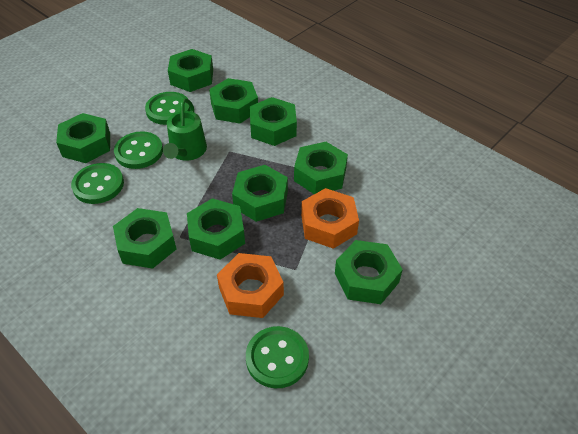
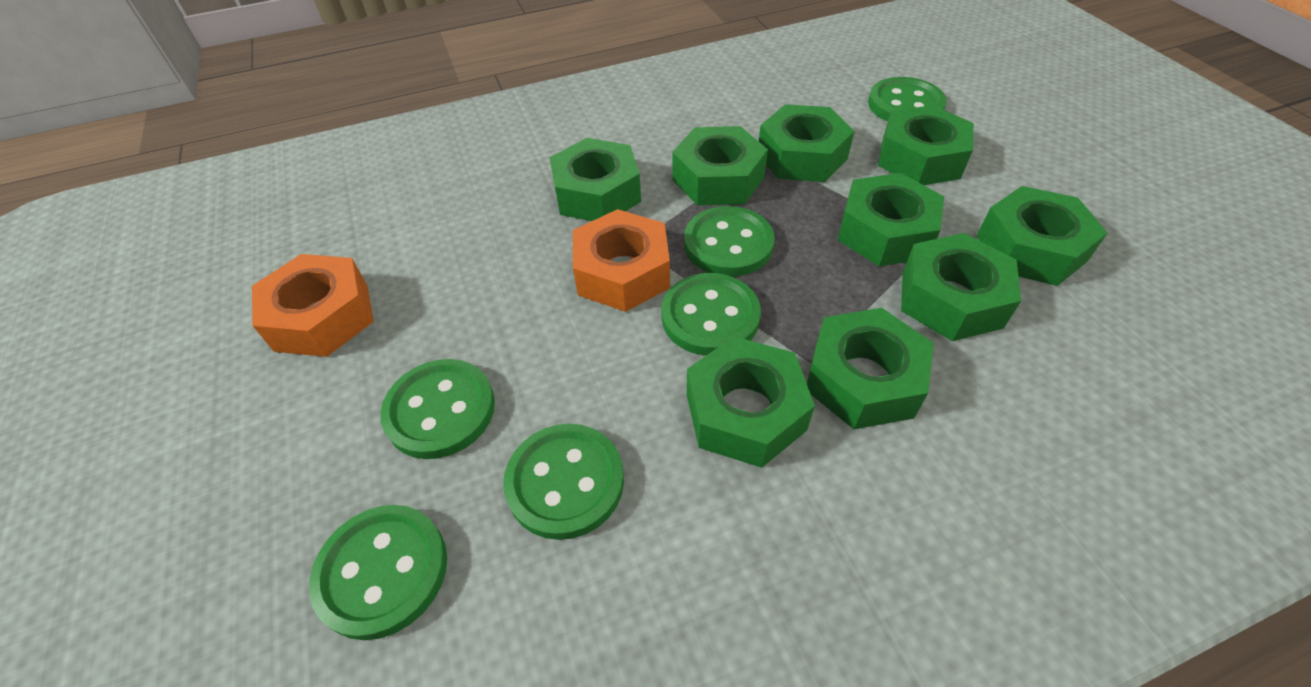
green button: 4 -> 6
green watering can: 1 -> 0

